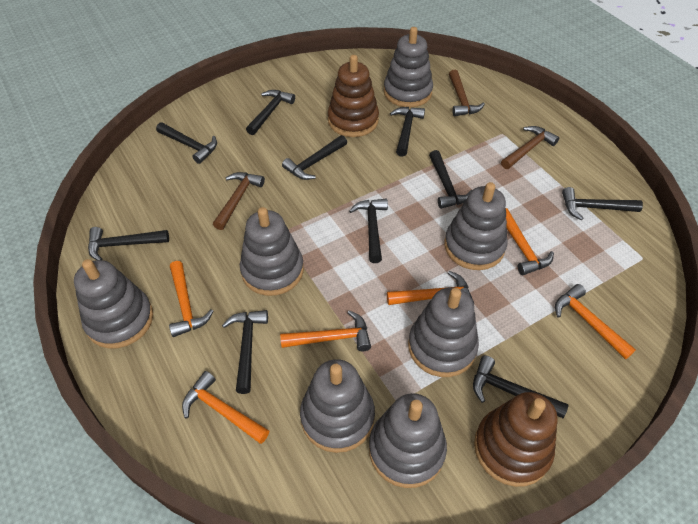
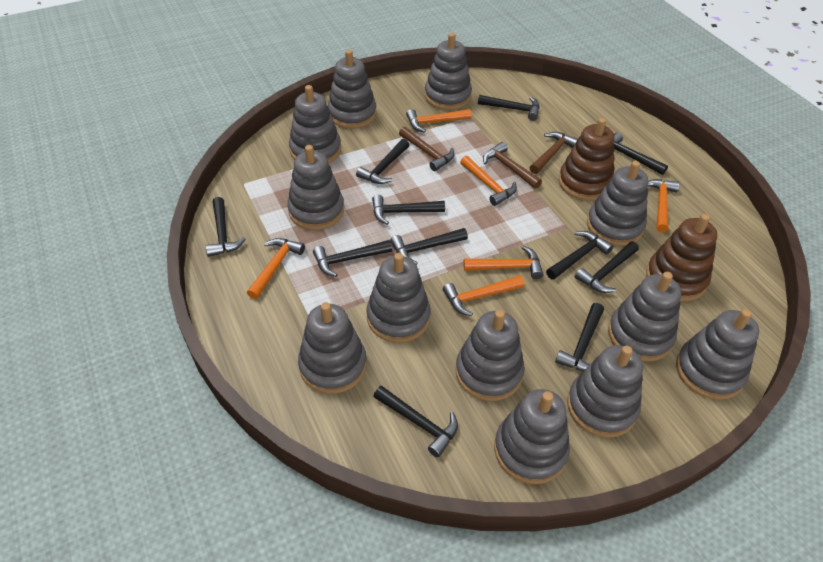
black hammer: 10 -> 11
grey stacking toy: 7 -> 12

